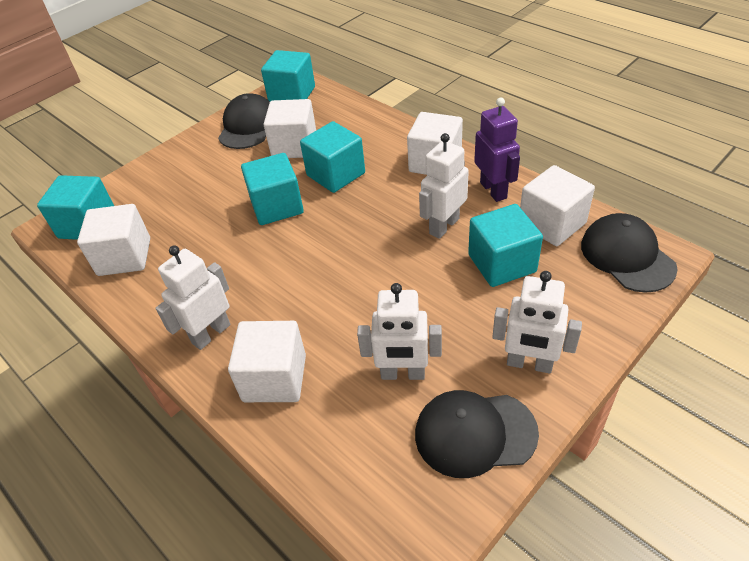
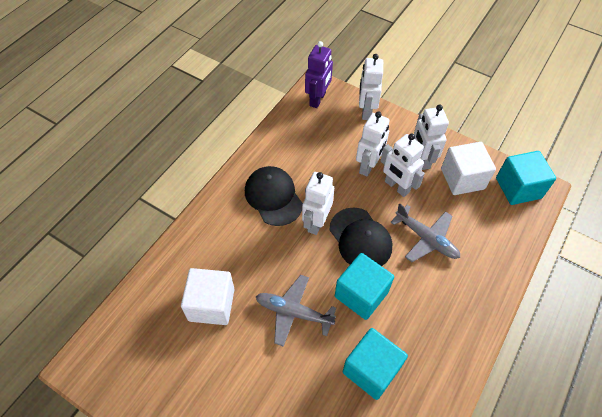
black cap: 3 -> 2
grey plane: 0 -> 2
turquoise cube: 5 -> 3
white cube: 5 -> 2
white robot: 4 -> 5

